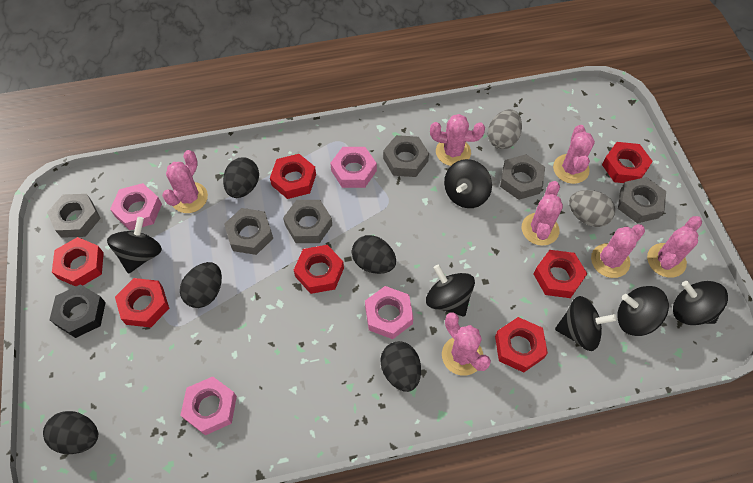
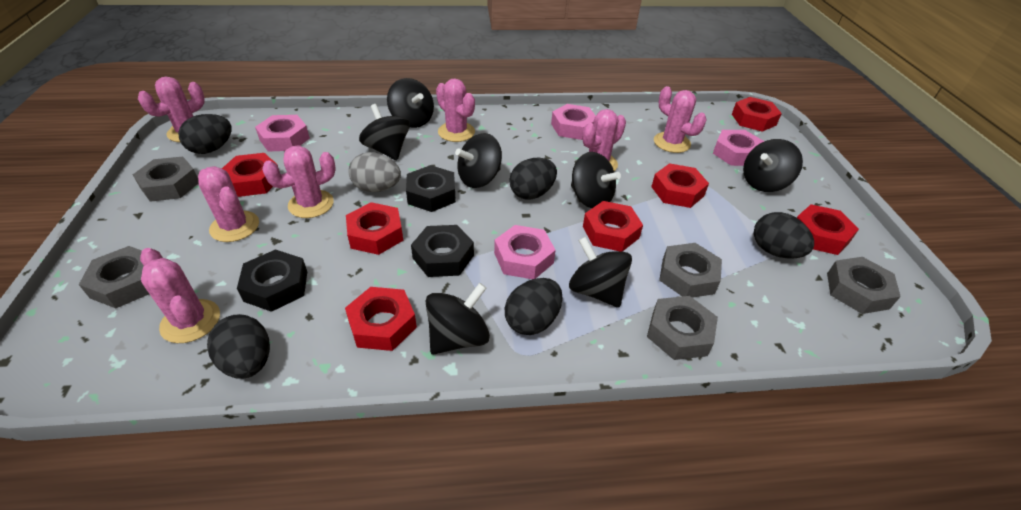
black nut: 1 -> 3
black spinning top: 6 -> 7
grey egg: 2 -> 1
grey nut: 6 -> 5

